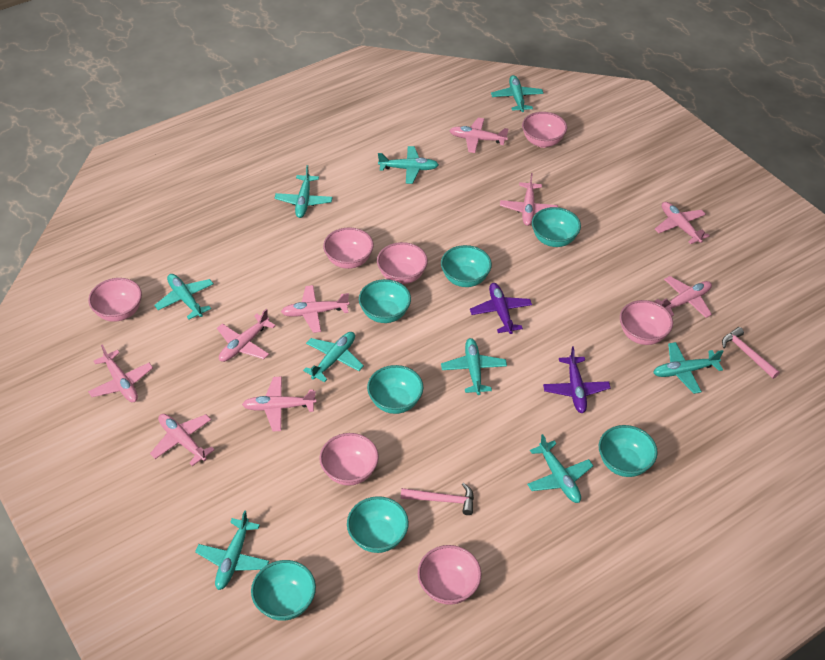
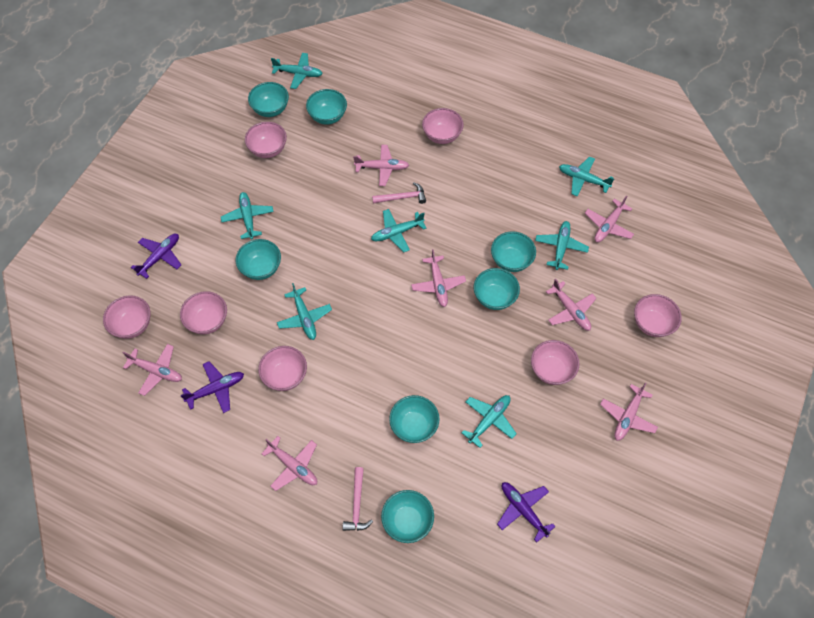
pink plane: 9 -> 7
purple plane: 2 -> 3
turquoise plane: 9 -> 7

